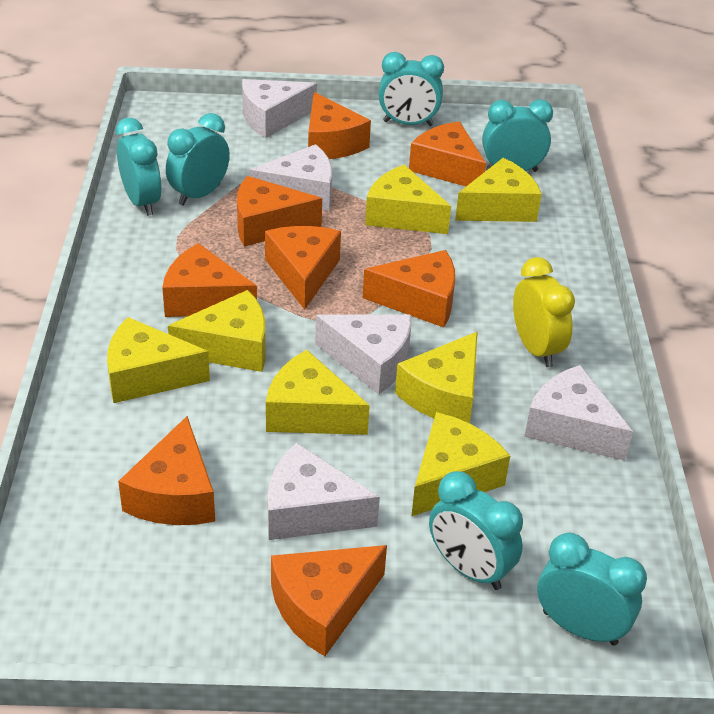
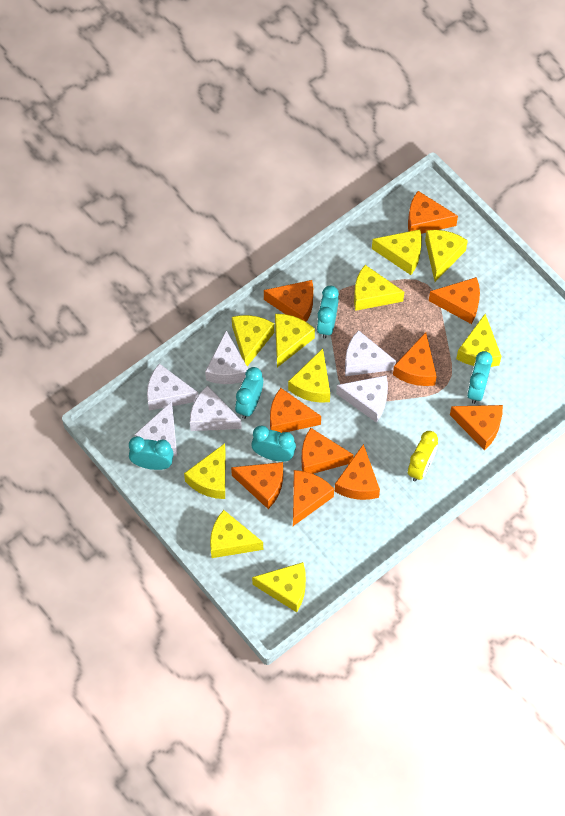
orange cheese: 8 -> 10
turquoise clock: 6 -> 5
white cheese: 5 -> 6
yellow cheese: 7 -> 10

